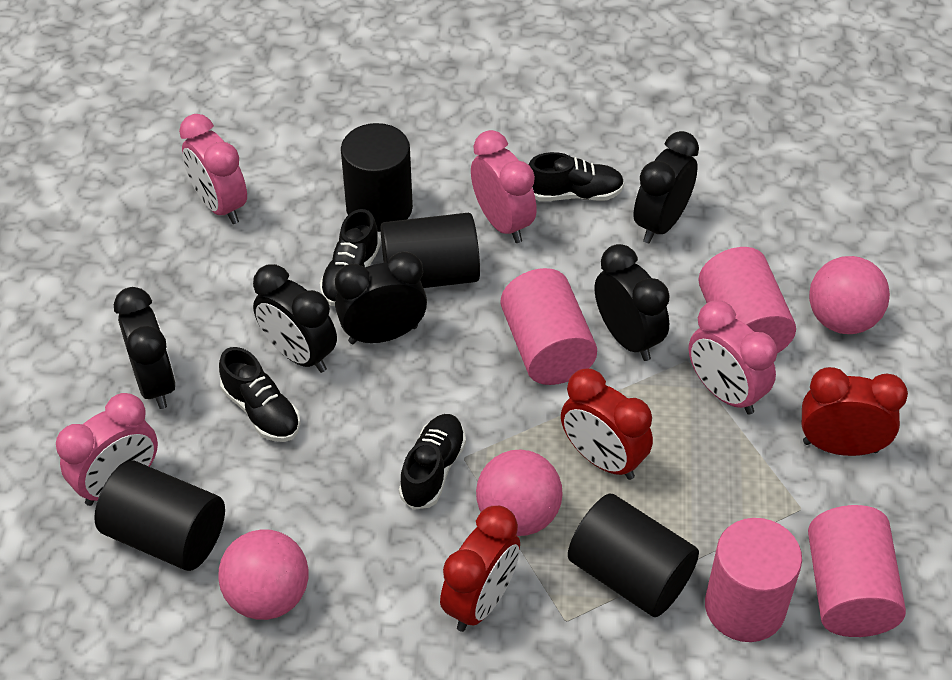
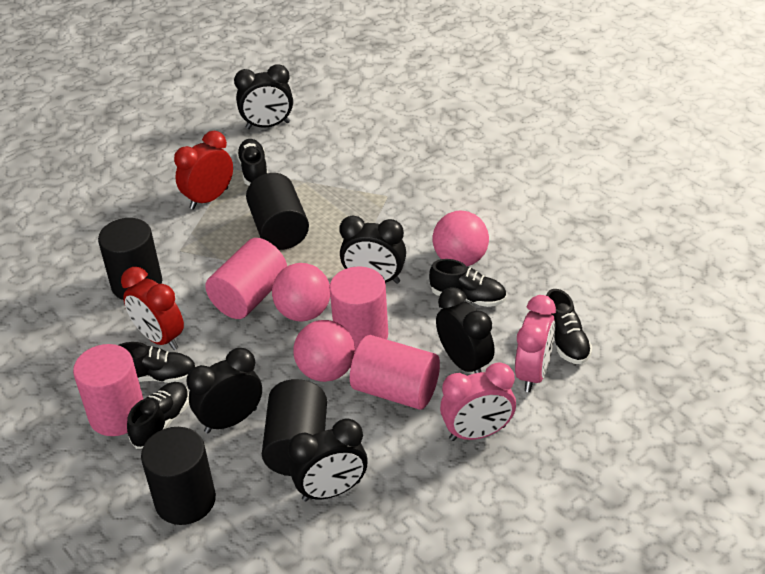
black shoe: 4 -> 5
pink clock: 4 -> 2
red clock: 3 -> 2

